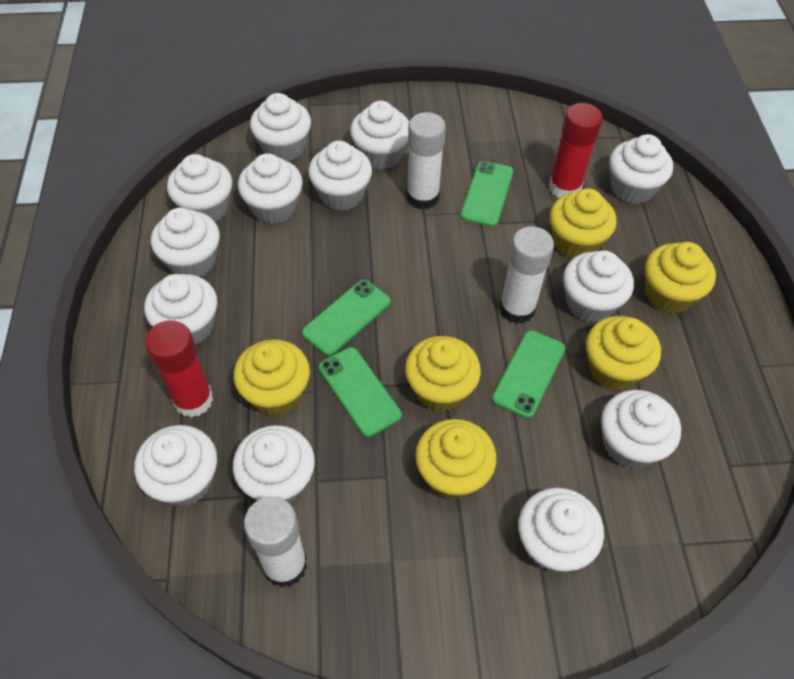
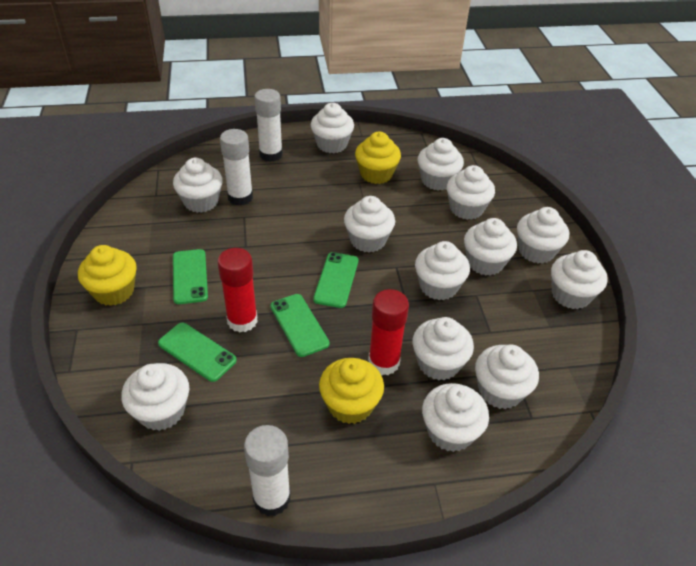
yellow cupcake: 6 -> 3

